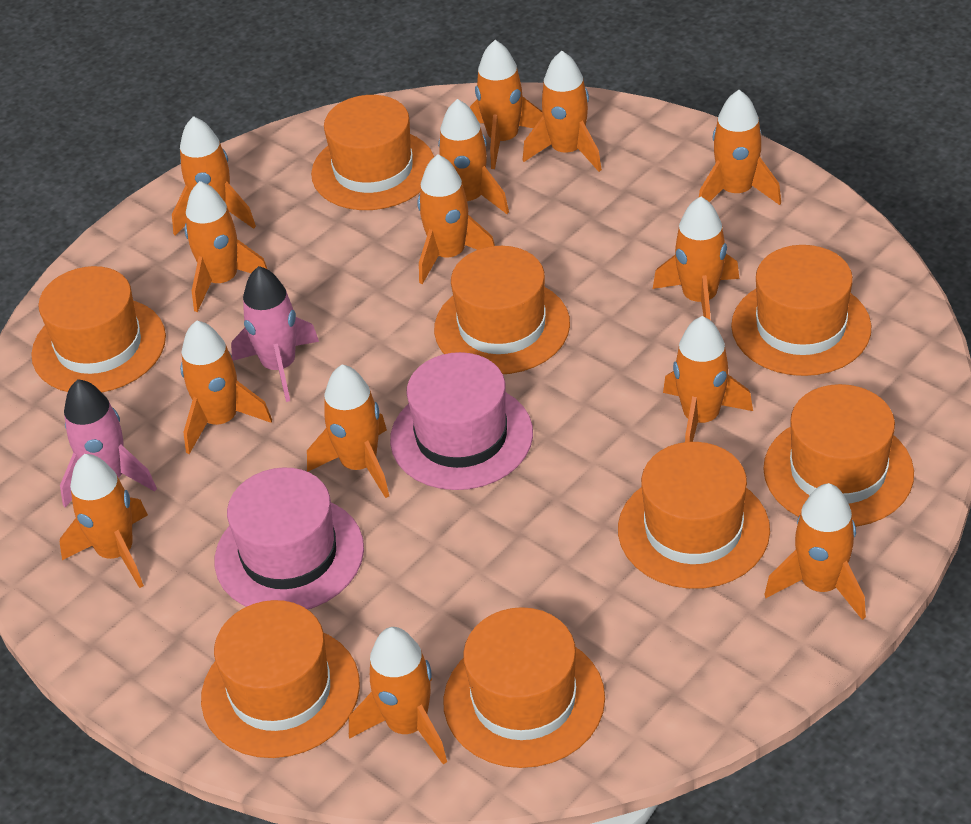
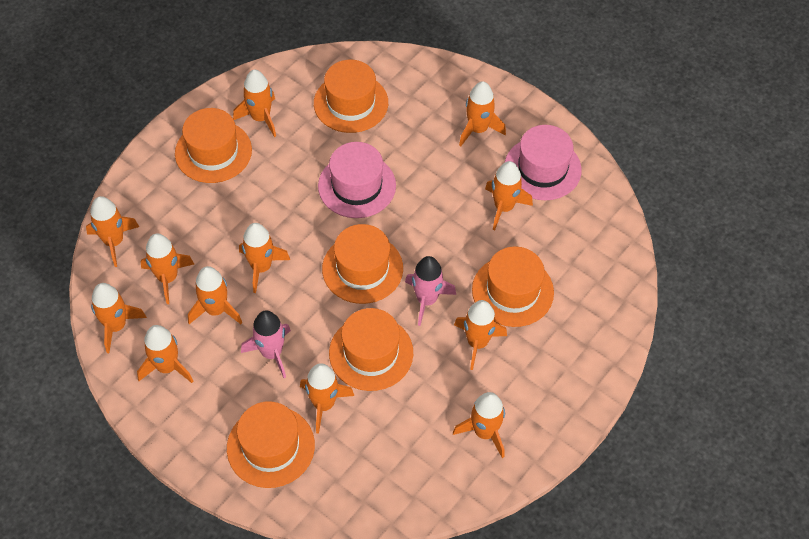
orange hat: 8 -> 6
orange rocket: 14 -> 12

